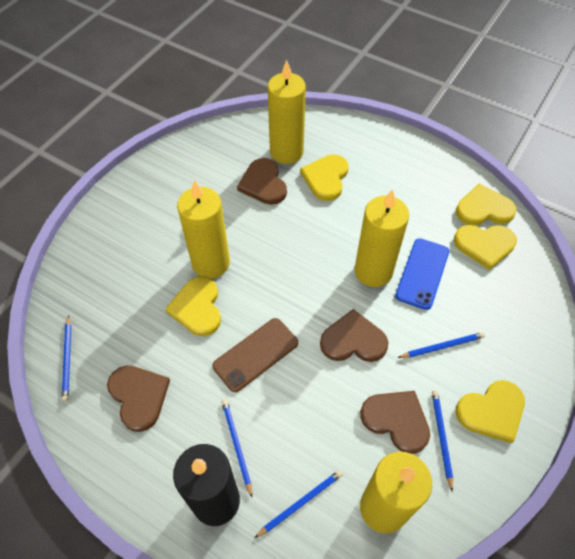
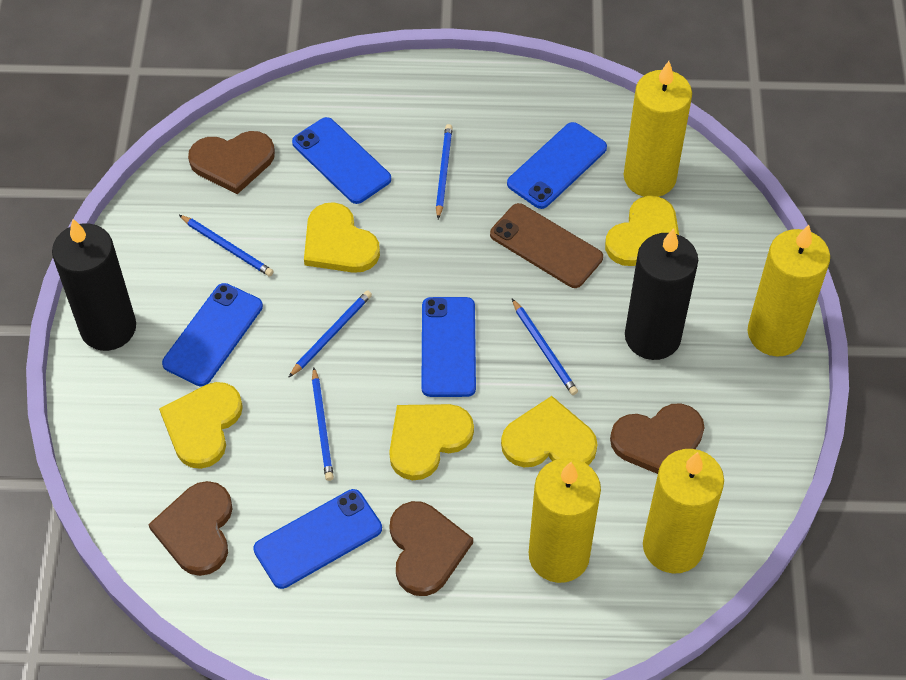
black candle: 1 -> 2
blue phone: 1 -> 5

